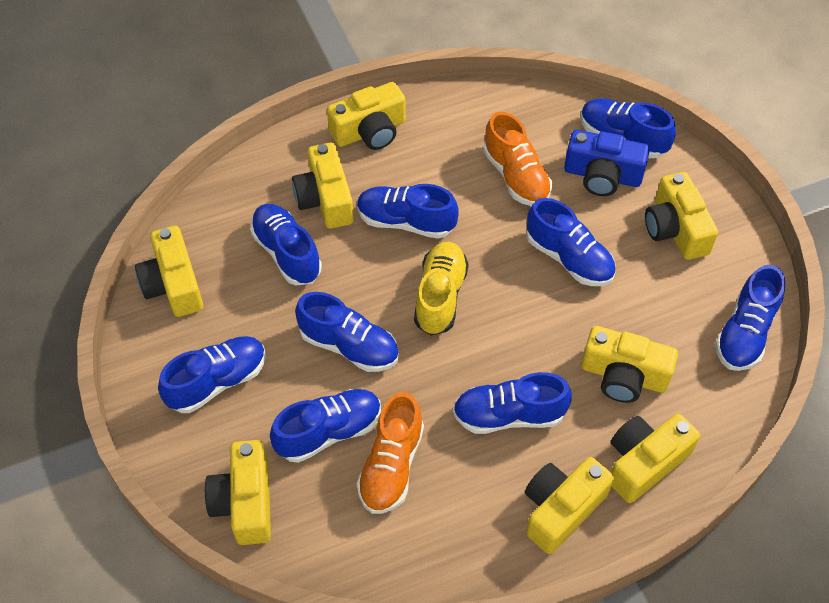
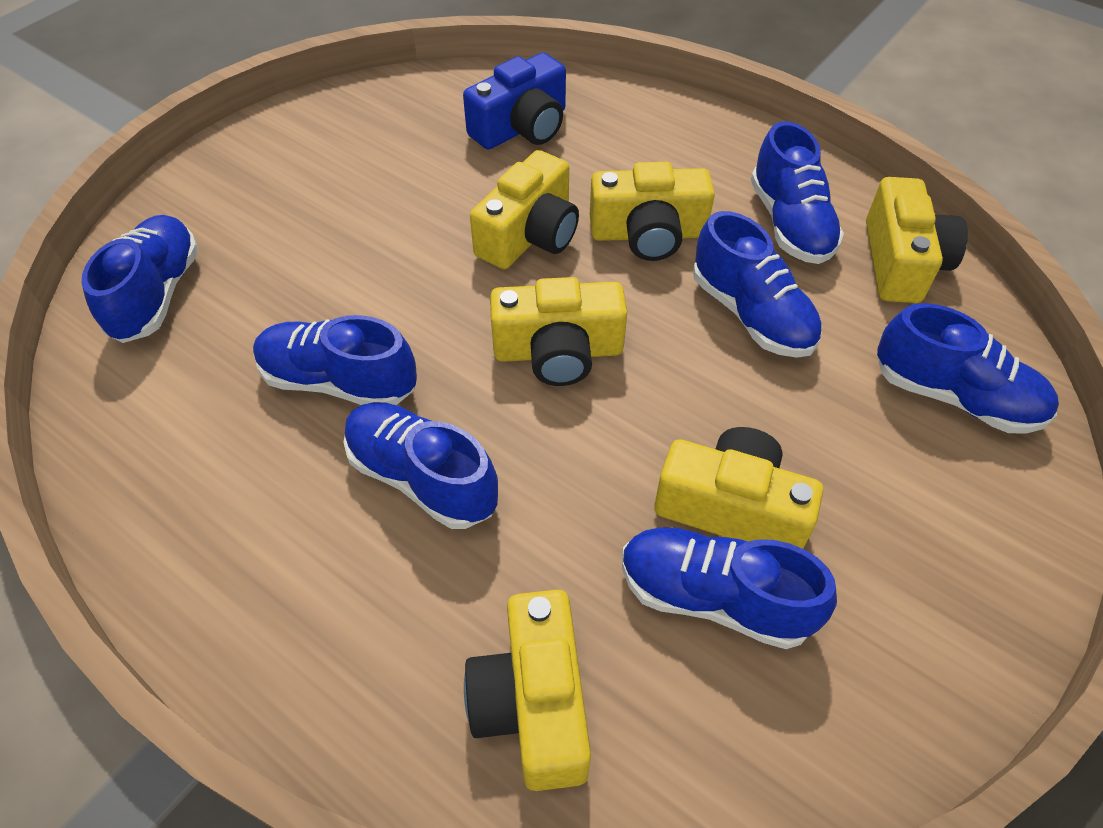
blue shoe: 9 -> 7
orange shoe: 2 -> 0
yellow camera: 8 -> 6
yellow shoe: 1 -> 0

